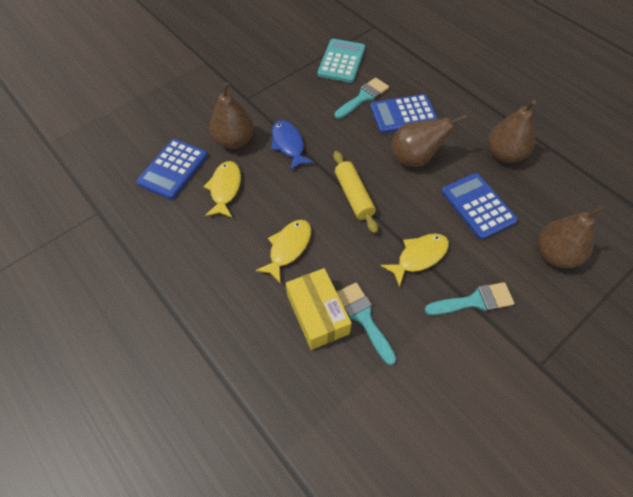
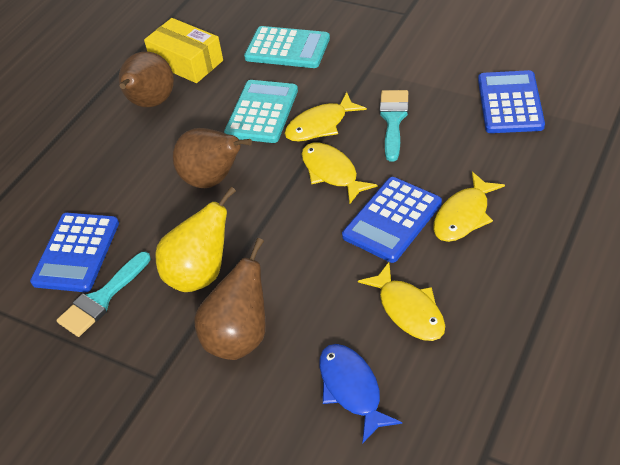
brown pear: 4 -> 3
turquoise brush: 3 -> 2
turquoise calculator: 1 -> 2
yellow fish: 3 -> 4
yellow pear: 0 -> 1
yellow rolling pin: 1 -> 0

